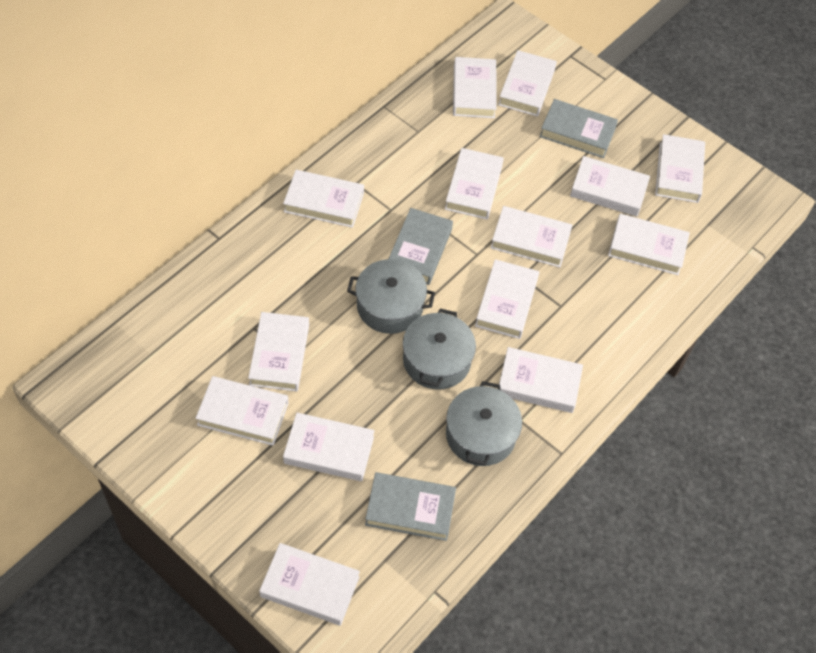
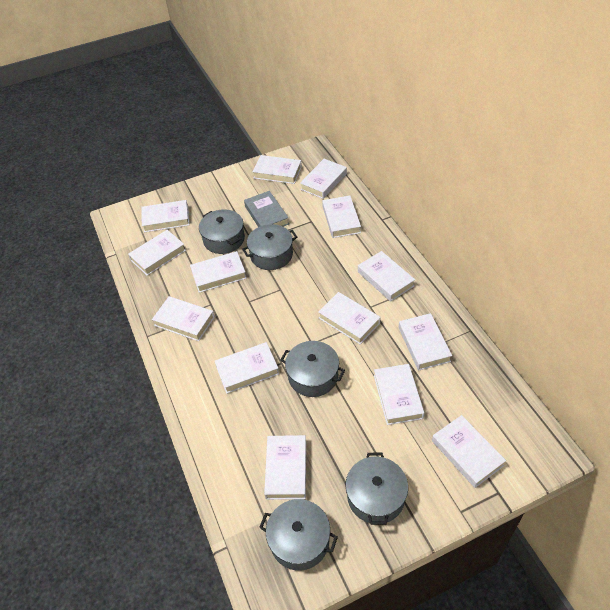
grey book: 3 -> 1
grey pot: 3 -> 5

